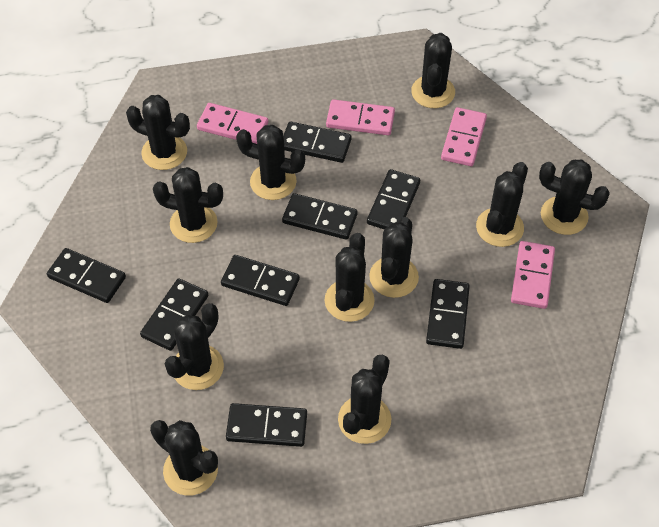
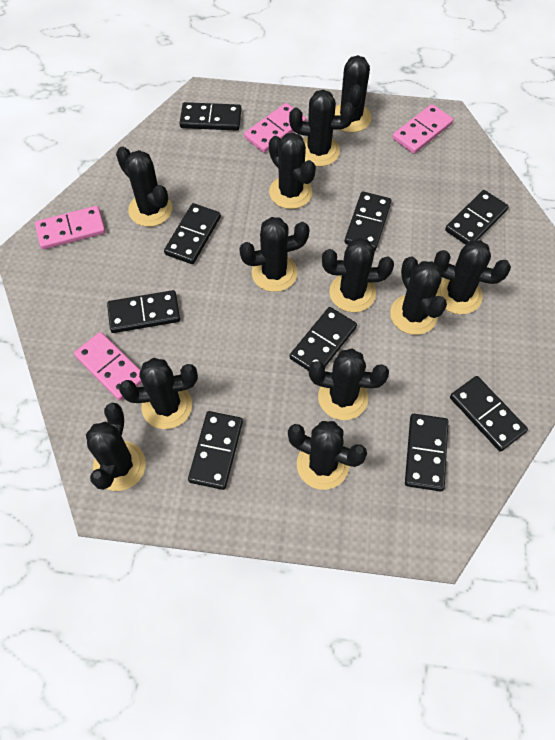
black cactus: 11 -> 12
black domino: 8 -> 9

